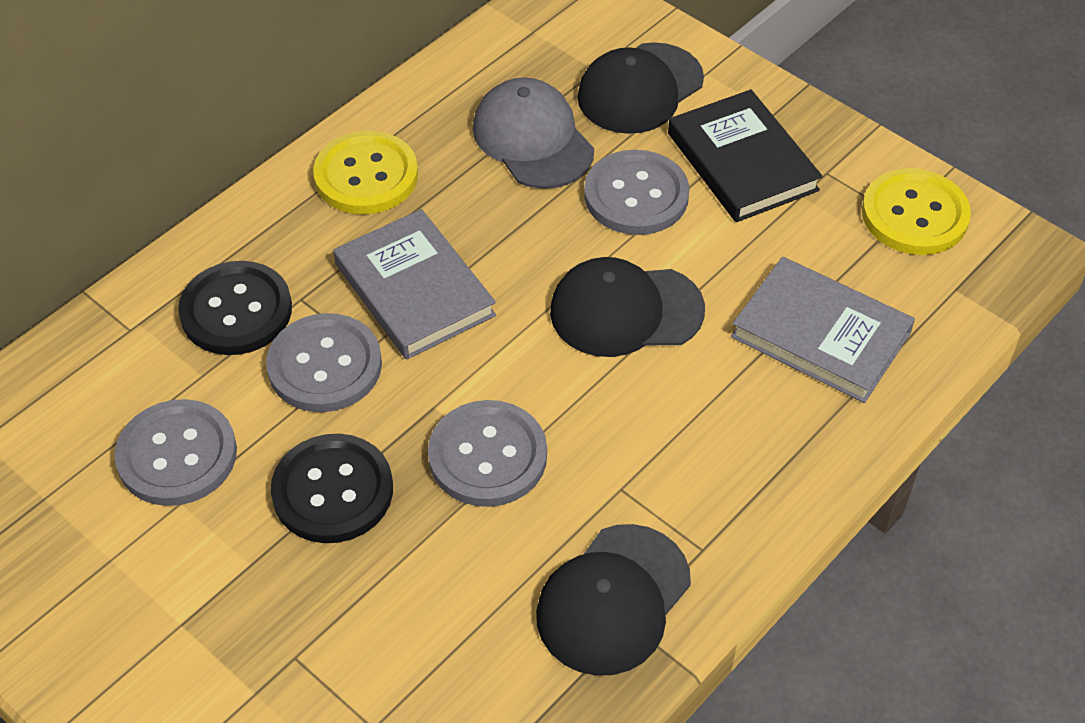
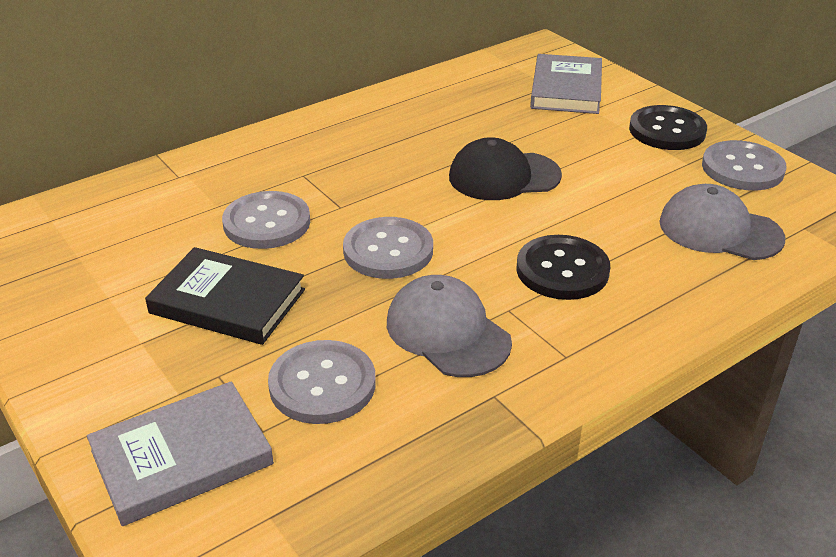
black cap: 3 -> 1
grey cap: 1 -> 2
yellow button: 2 -> 0

